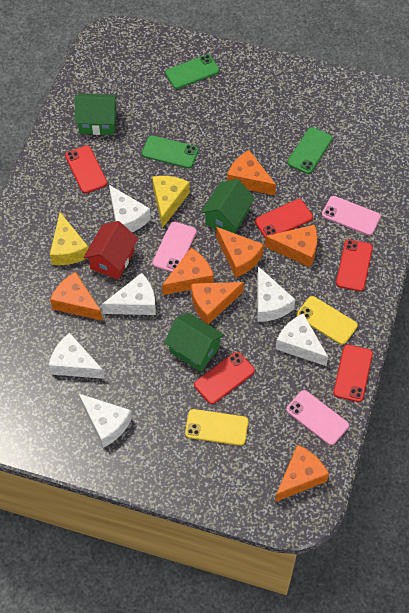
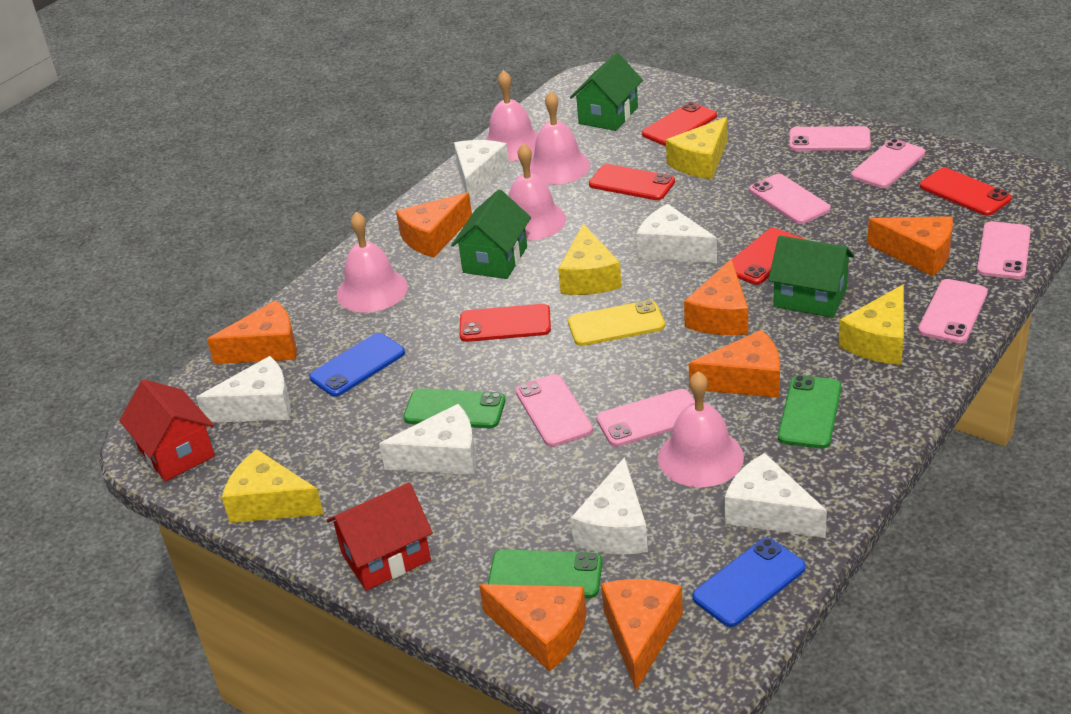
blue phone: 0 -> 2
pink bell: 0 -> 5
pink phone: 3 -> 7
red house: 1 -> 2
yellow cheese: 2 -> 4
yellow phone: 2 -> 1

